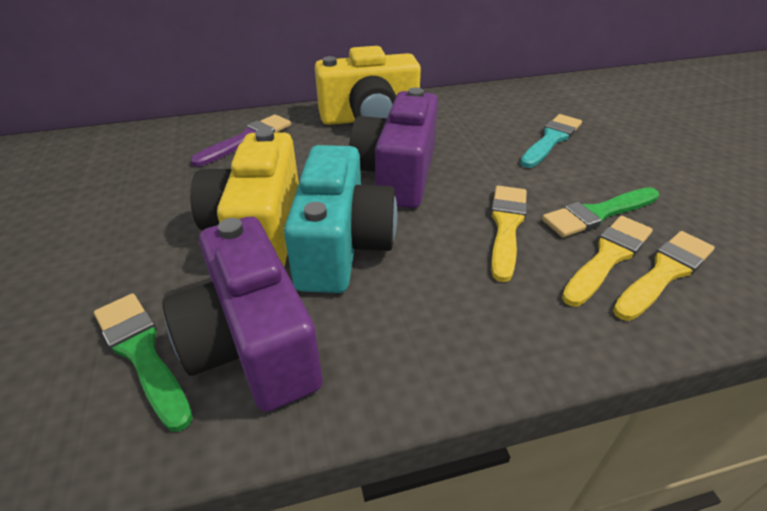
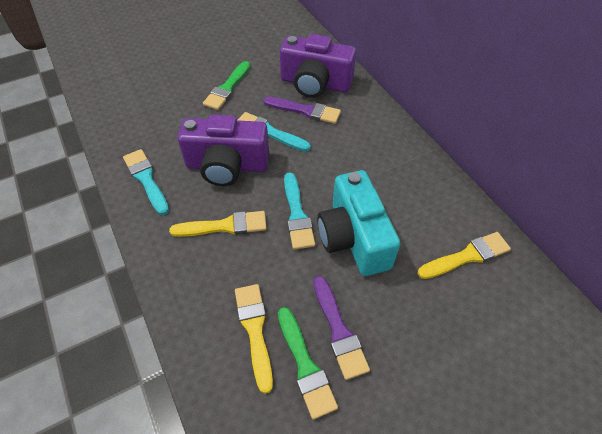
purple brush: 1 -> 2
turquoise brush: 1 -> 3
yellow camera: 2 -> 0

